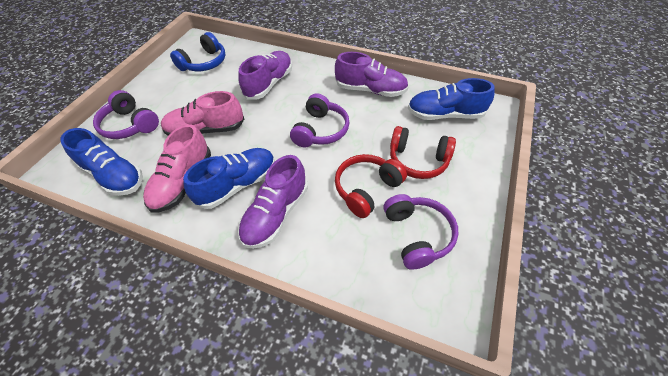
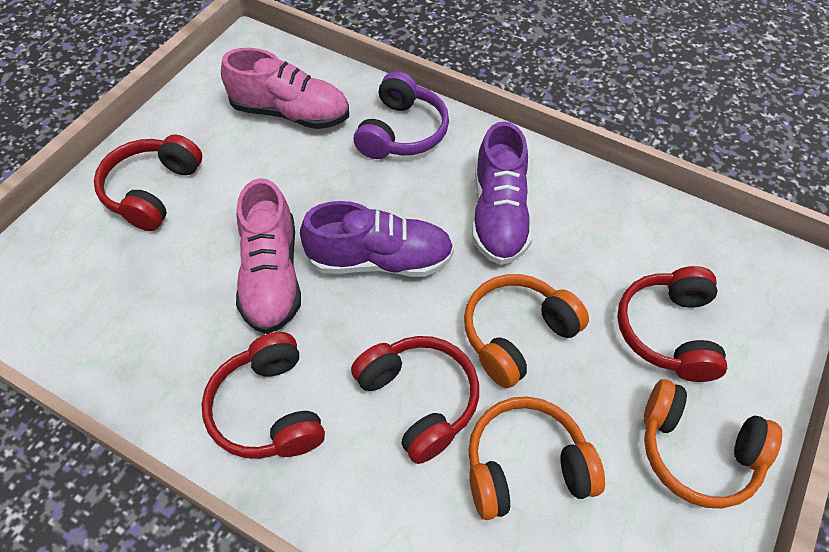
blue headphones: 1 -> 0
blue shoe: 3 -> 0
orange headphones: 0 -> 3
purple headphones: 3 -> 1
purple shoe: 3 -> 2
red headphones: 2 -> 4

